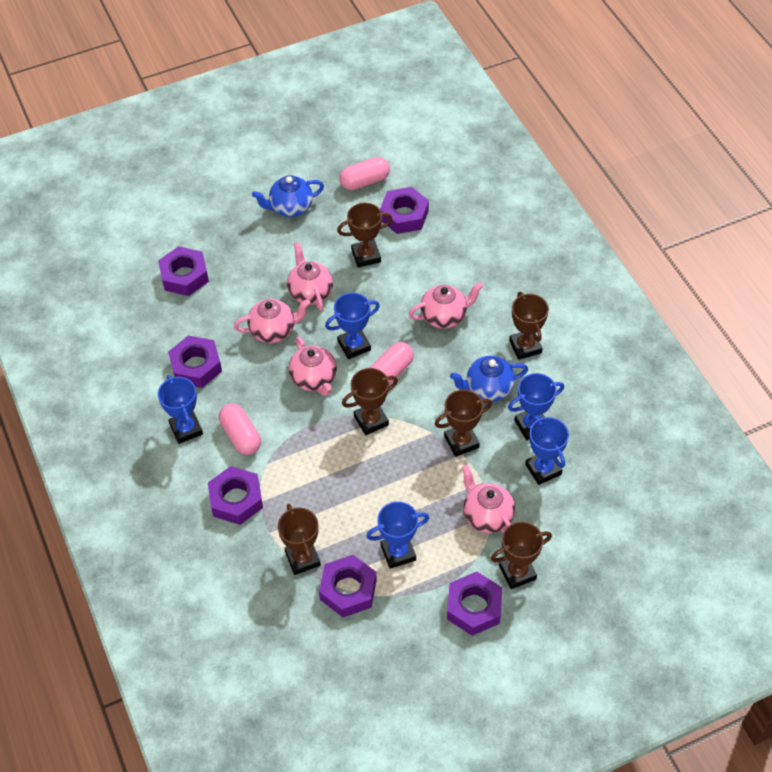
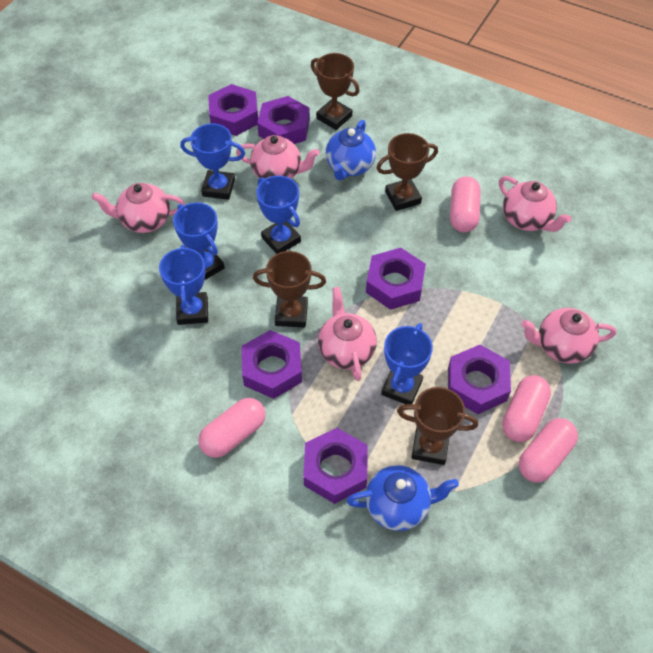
brown trophy: 6 -> 4
pink capsule: 3 -> 4

